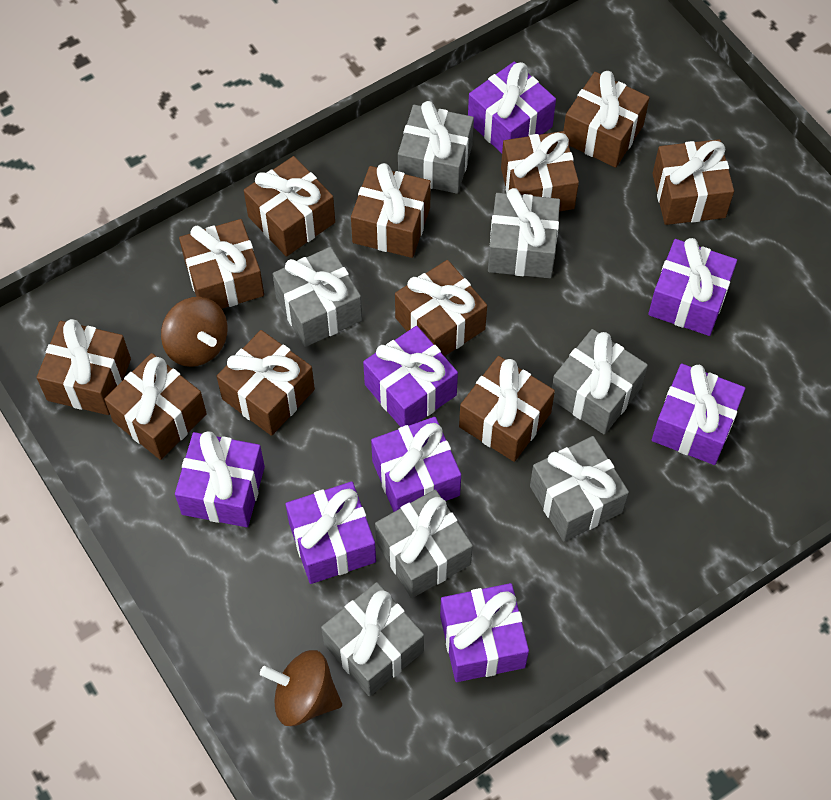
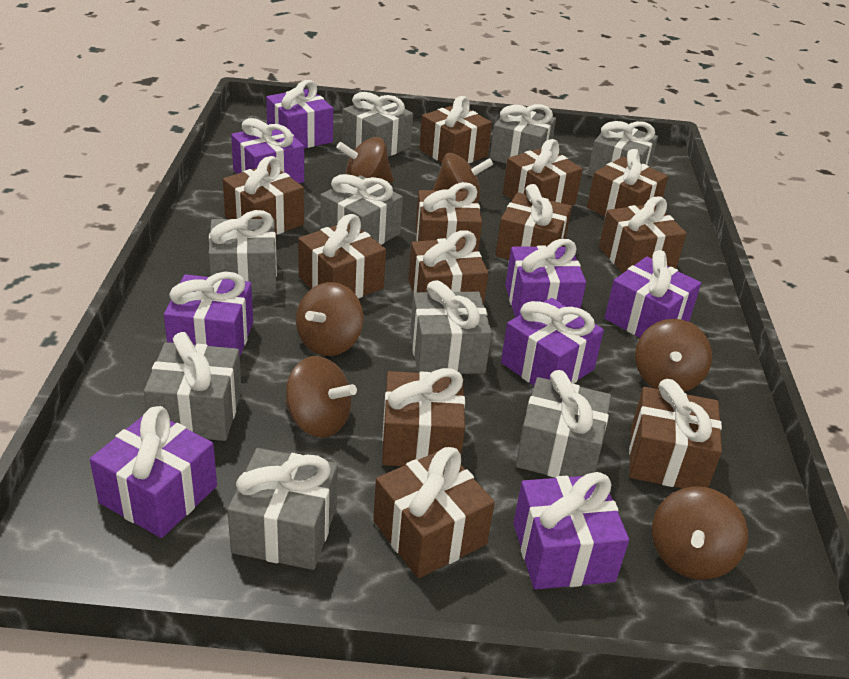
brown gift: 11 -> 12
brown spinning top: 2 -> 6
grey gift: 7 -> 9

